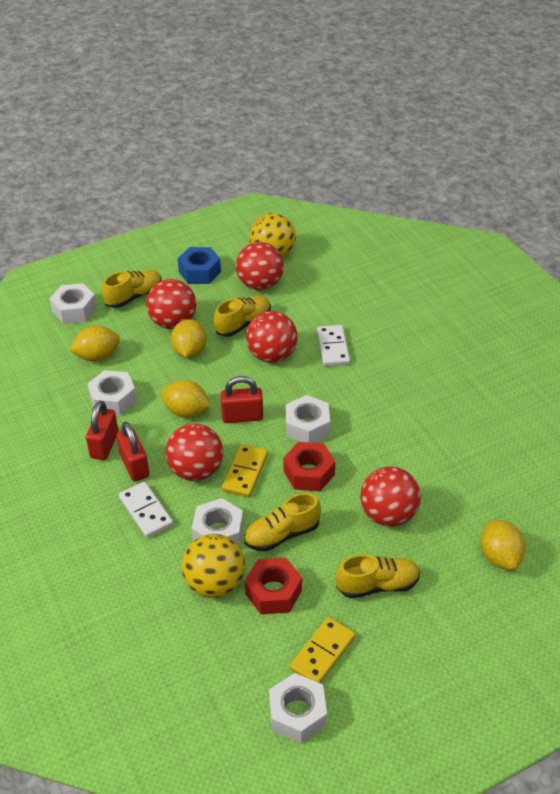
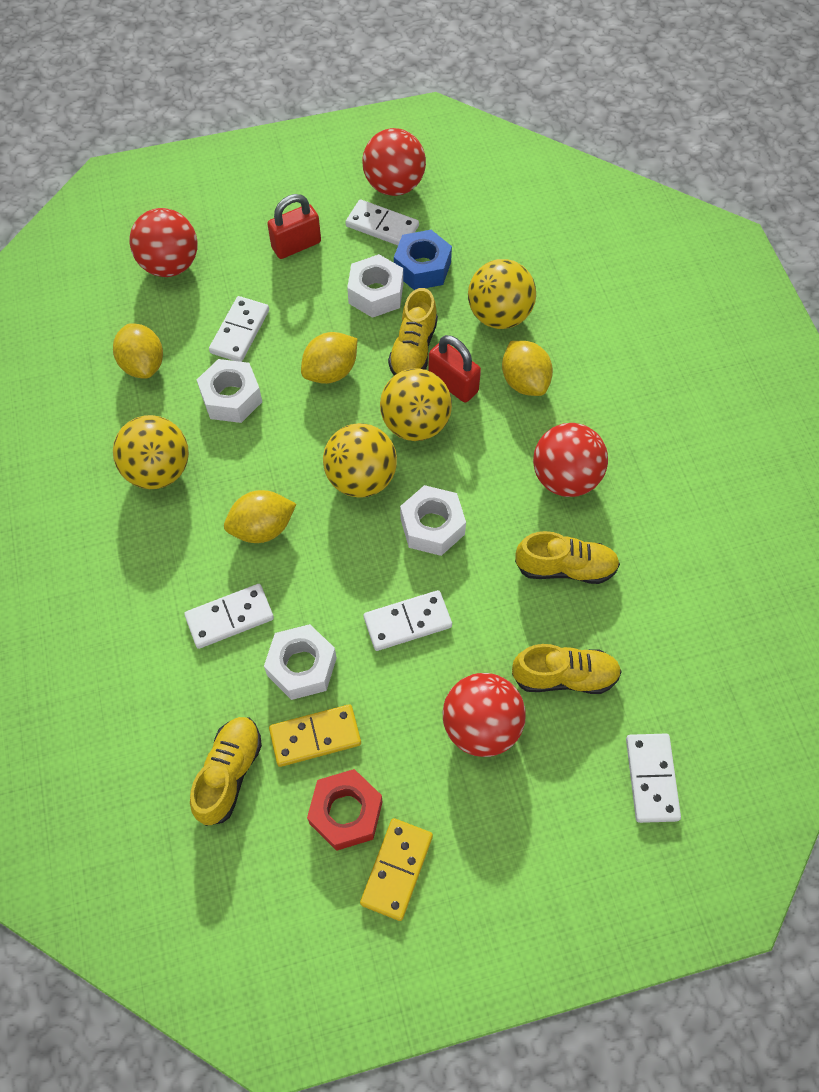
red ball: 5 -> 4
red nut: 2 -> 1
red padlock: 3 -> 2
white domino: 2 -> 5
white nut: 5 -> 4
yellow ball: 2 -> 4

